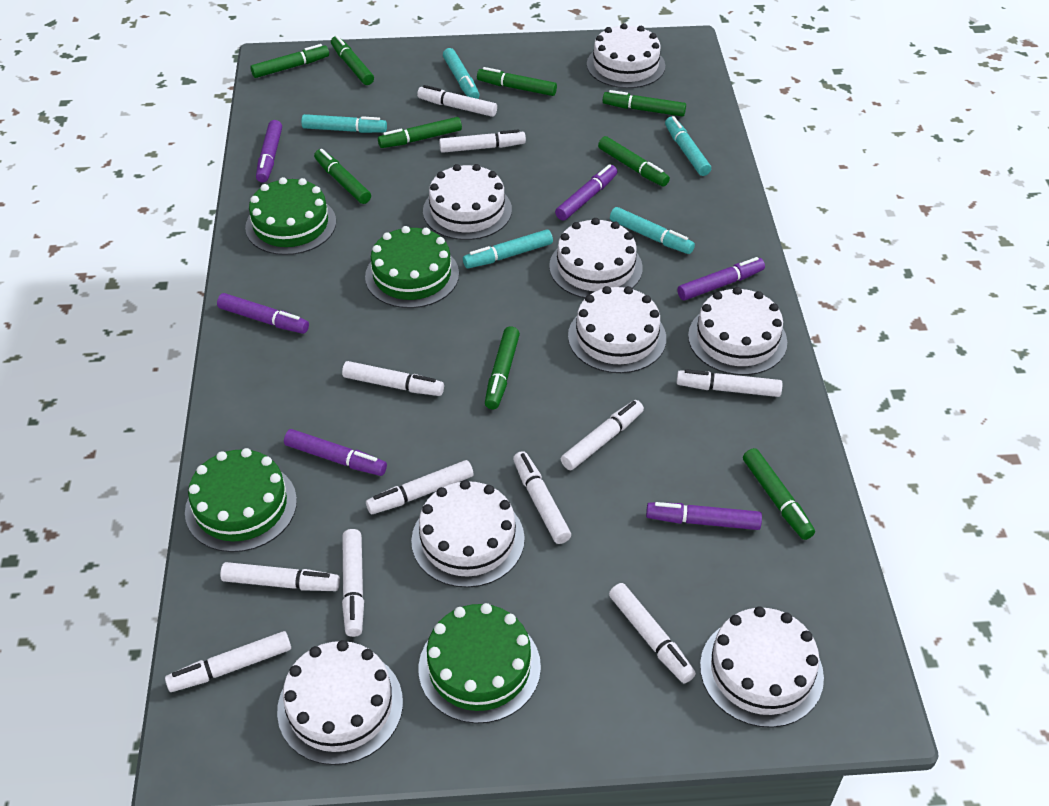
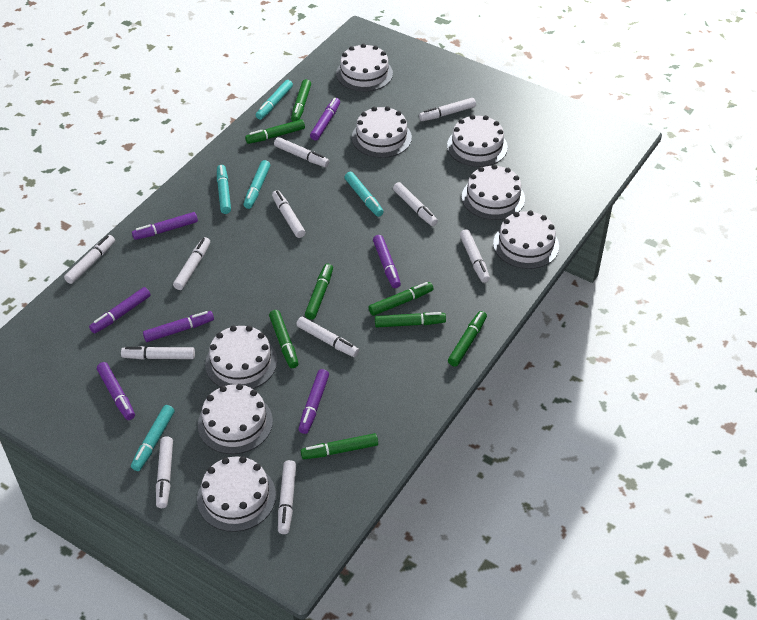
green cake: 4 -> 0
green marker: 9 -> 8
purple marker: 6 -> 7

